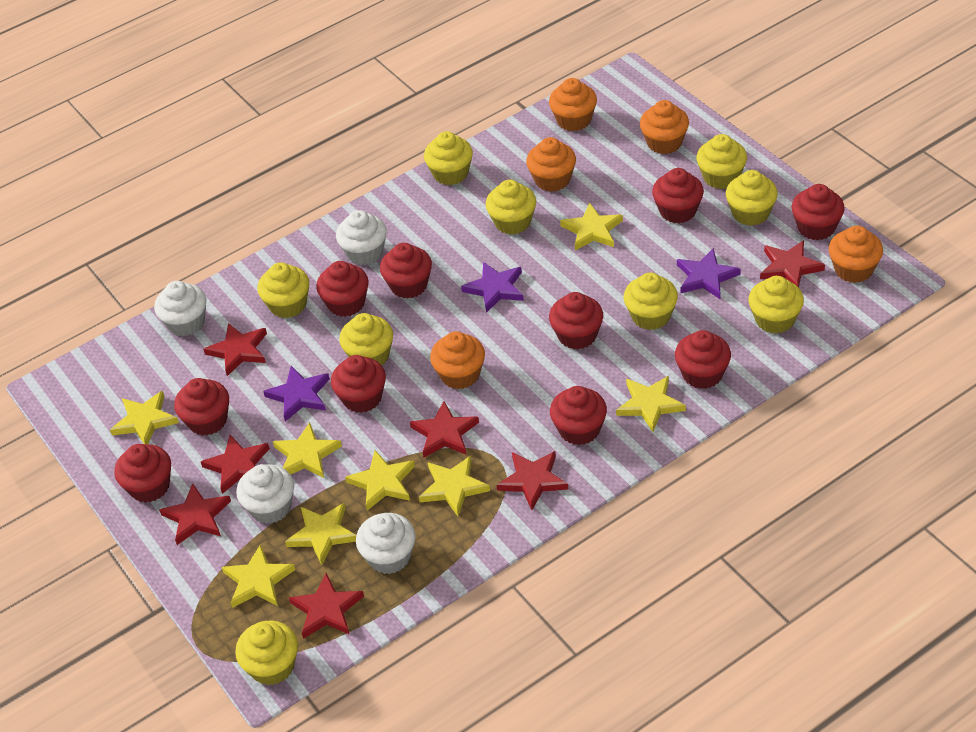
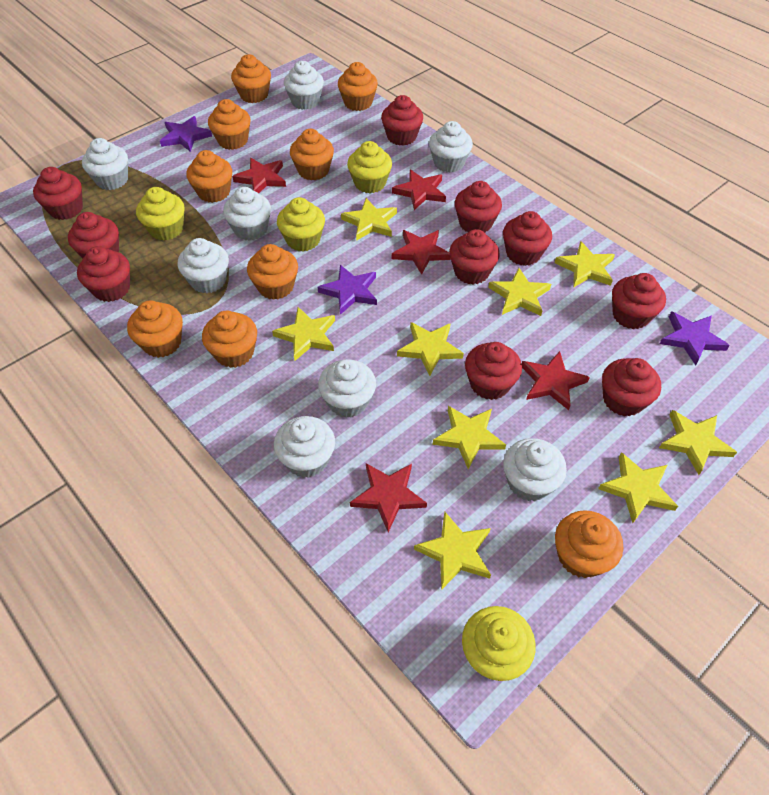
orange cupcake: 5 -> 9
red star: 7 -> 5
white cupcake: 4 -> 8
yellow cupcake: 9 -> 4
yellow star: 8 -> 9

